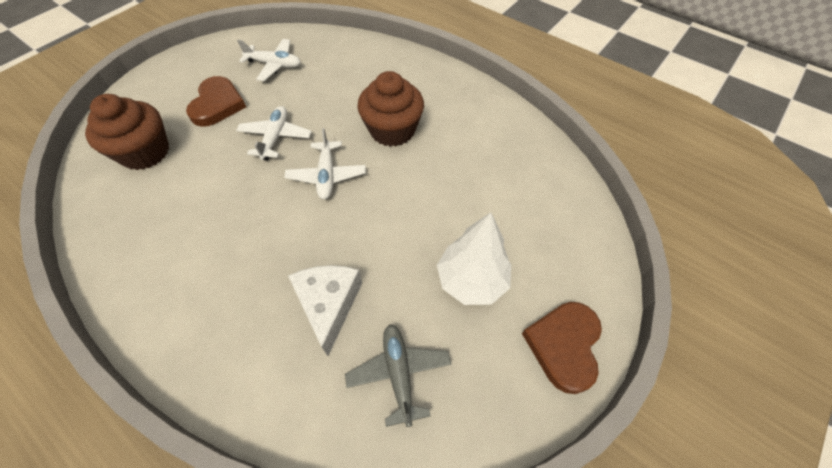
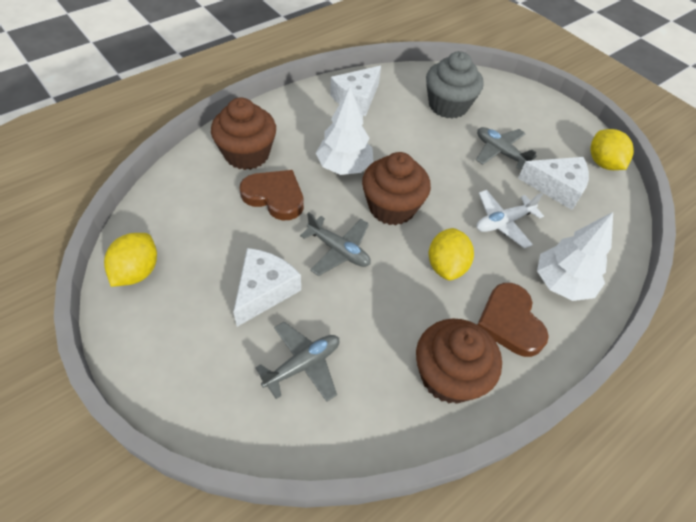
brown cupcake: 2 -> 3
grey cupcake: 0 -> 1
grey plane: 1 -> 3
white cheese: 1 -> 3
white plane: 3 -> 1
white tree: 1 -> 2
yellow lemon: 0 -> 3

